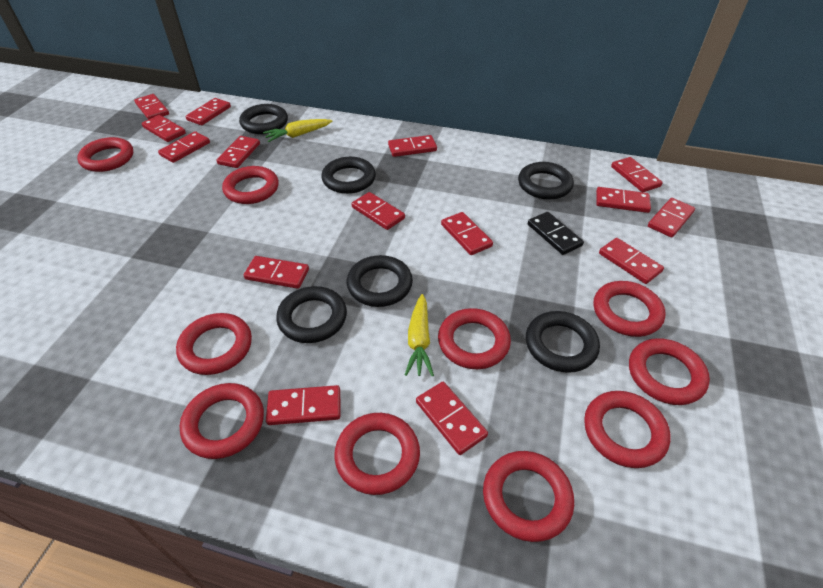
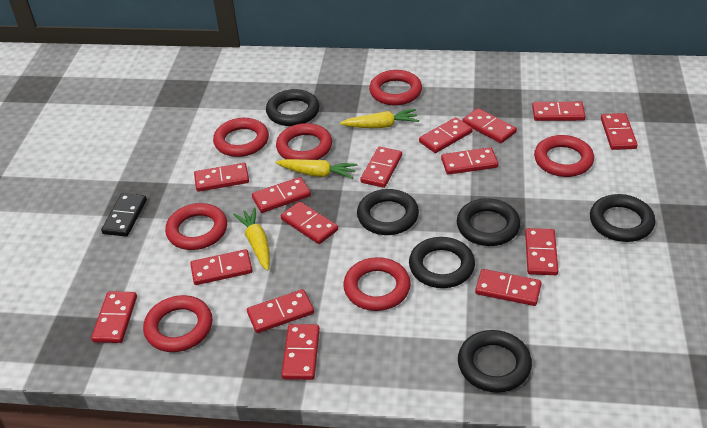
red ring: 10 -> 7
yellow carrot: 2 -> 3

